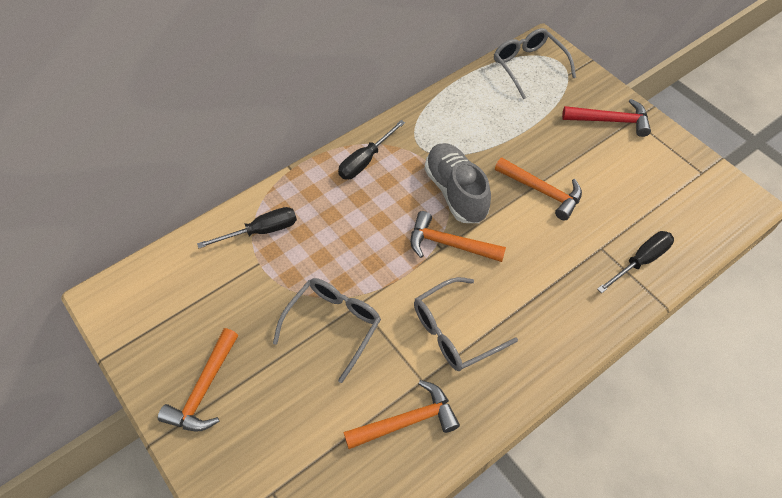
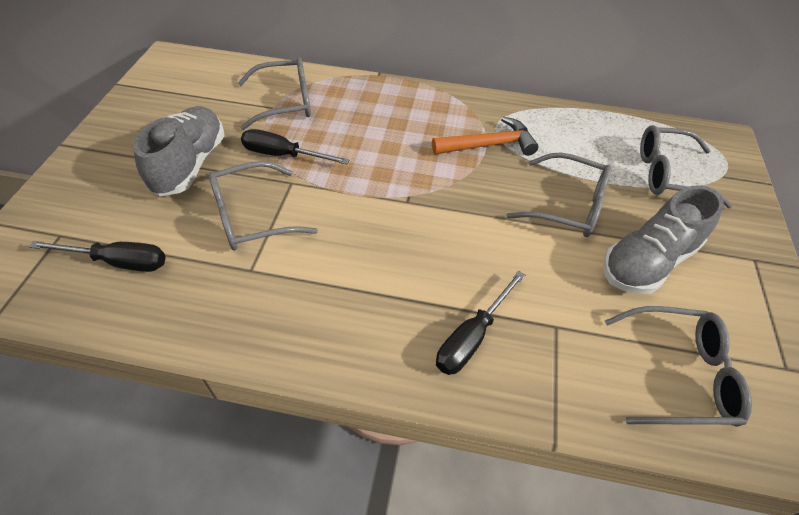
grey glasses: 3 -> 5
grey shoe: 1 -> 2
orange hammer: 4 -> 1
red hammer: 1 -> 0

